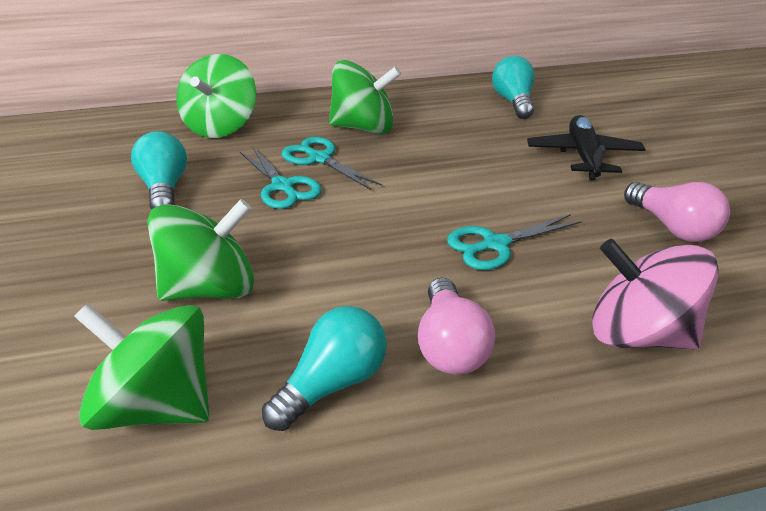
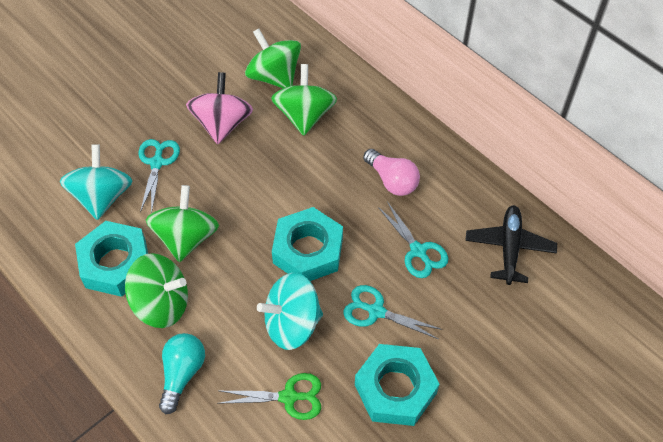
green scissors: 0 -> 1
pink light bulb: 2 -> 1
turquoise light bulb: 3 -> 1
turquoise nut: 0 -> 3
turquoise spinning top: 0 -> 2

